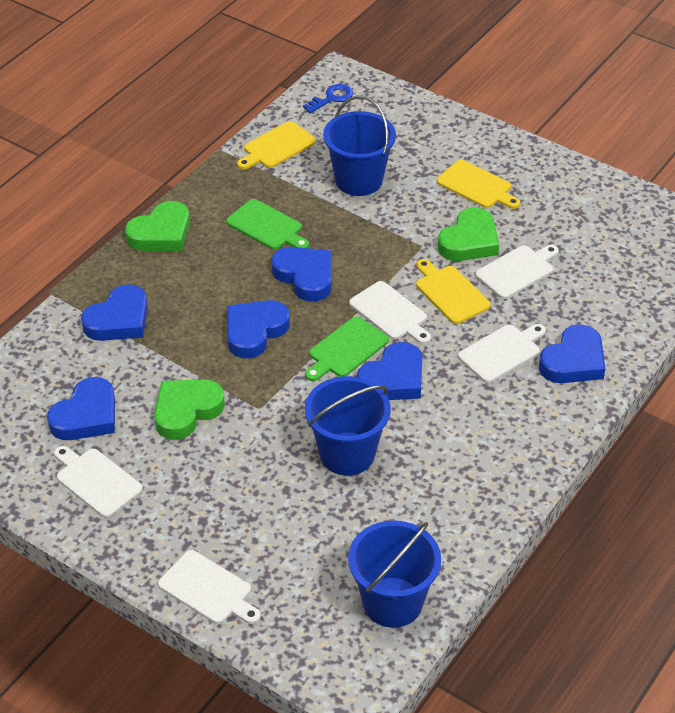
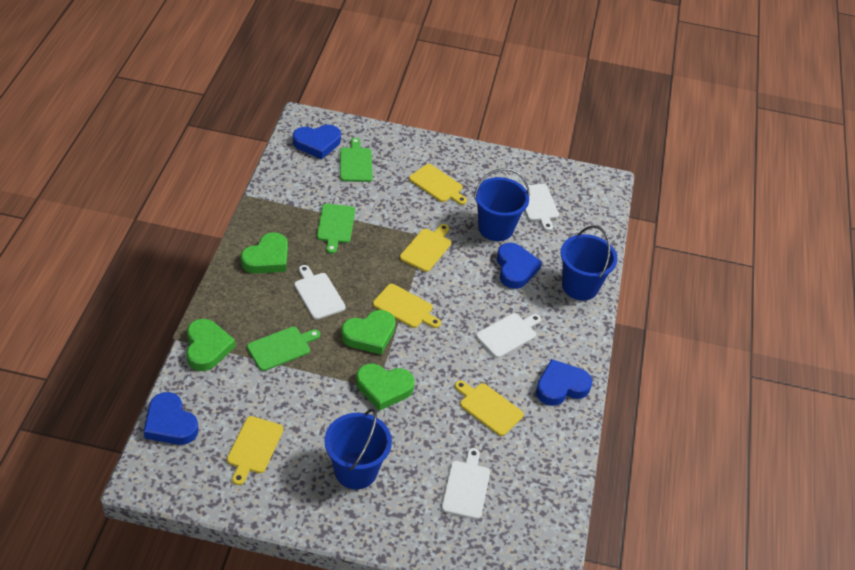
blue heart: 6 -> 4
blue key: 1 -> 0
green cutting board: 2 -> 3
green heart: 3 -> 4
white cutting board: 5 -> 4
yellow cutting board: 3 -> 5

